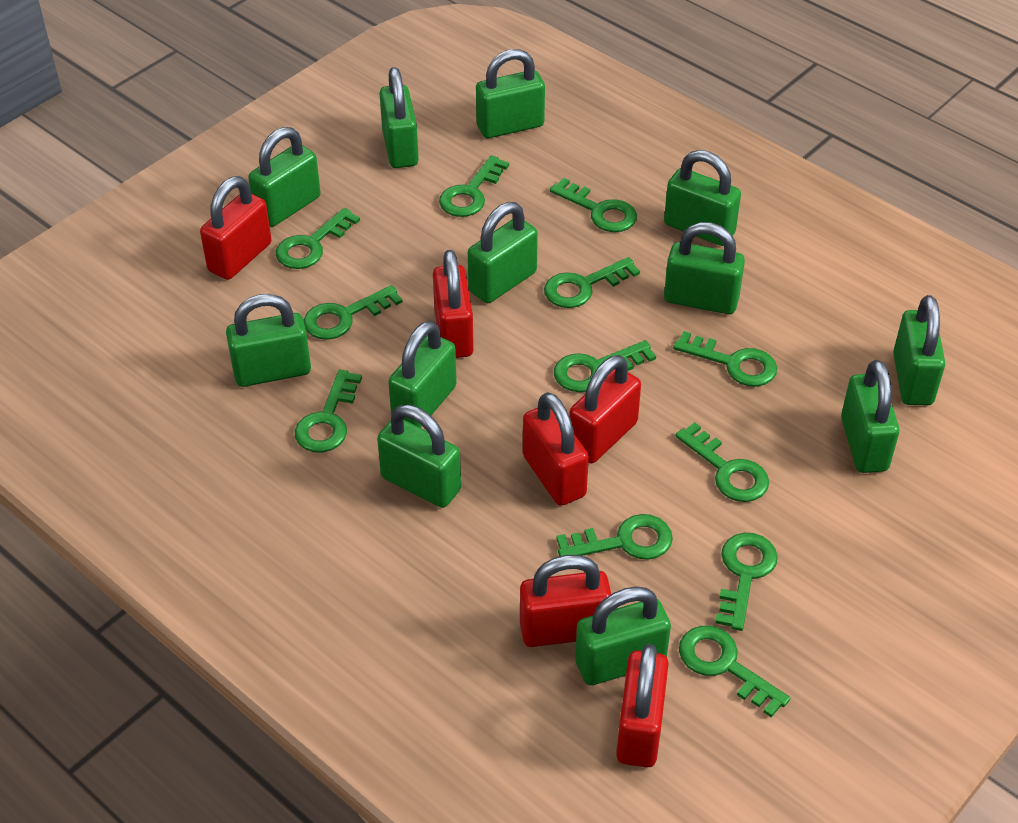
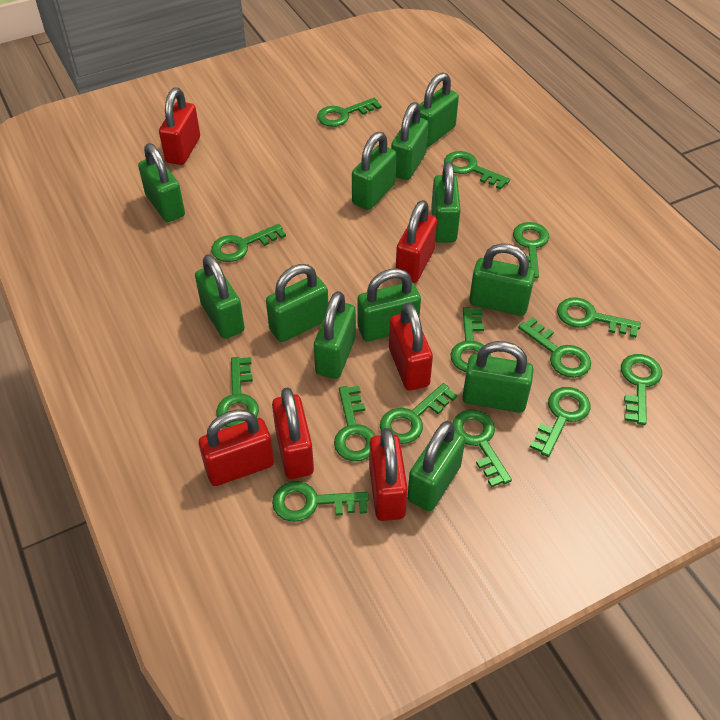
green key: 12 -> 14

